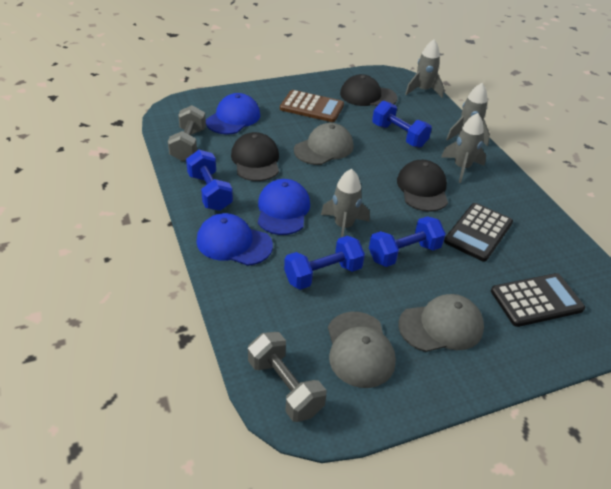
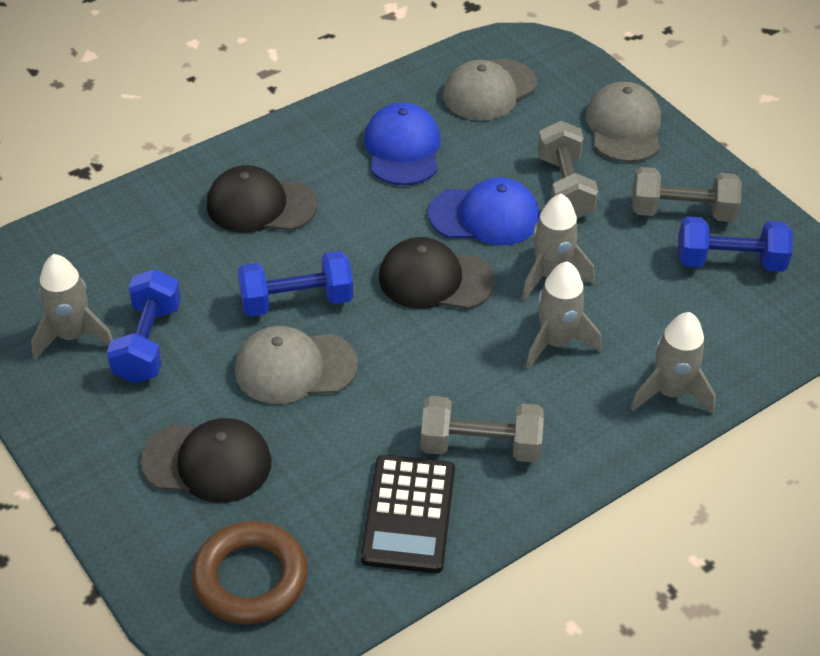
black calculator: 2 -> 1
blue cap: 3 -> 2
blue dumbbell: 4 -> 3
brown calculator: 1 -> 0
brown ring: 0 -> 1
grey dumbbell: 2 -> 3

